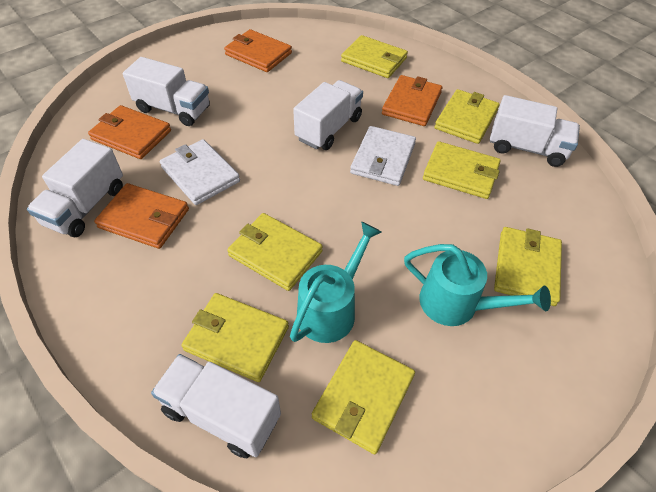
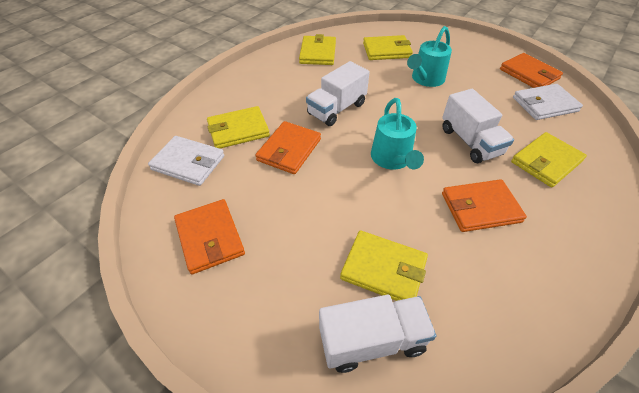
white truck: 5 -> 3
yellow wallet: 7 -> 5

